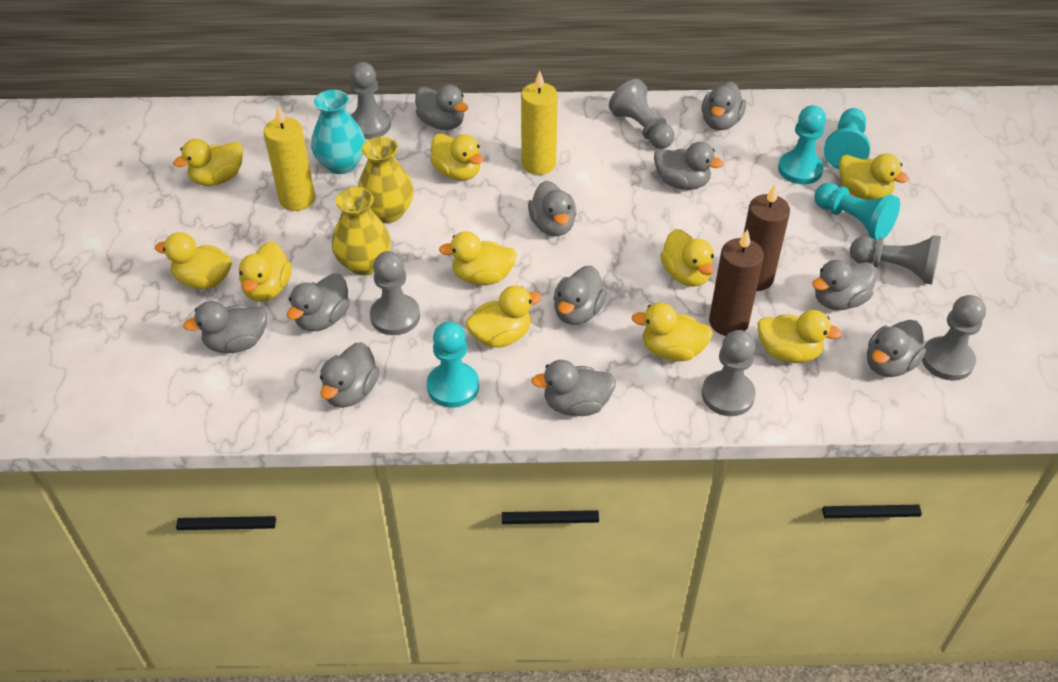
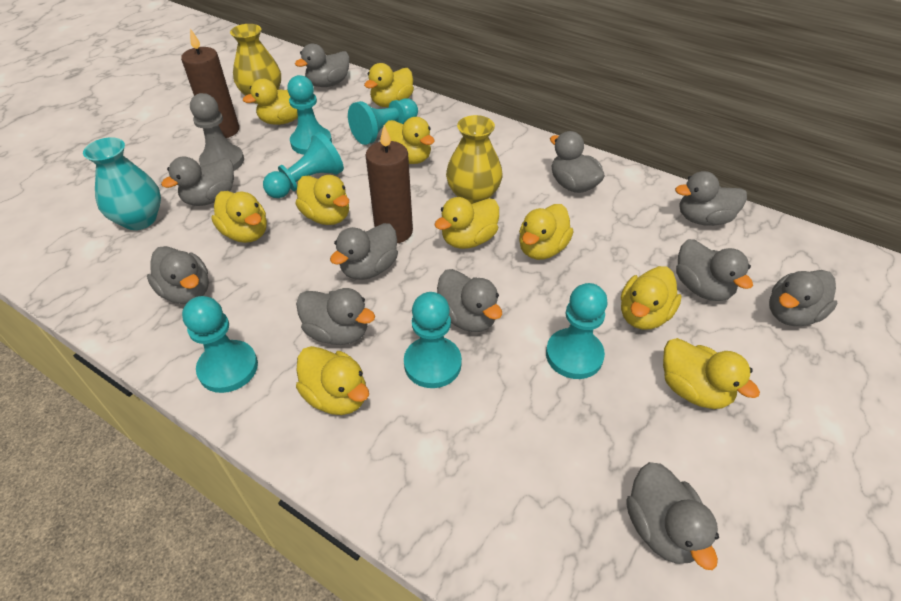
grey pawn: 6 -> 1
turquoise pawn: 4 -> 6
yellow candle: 2 -> 0

